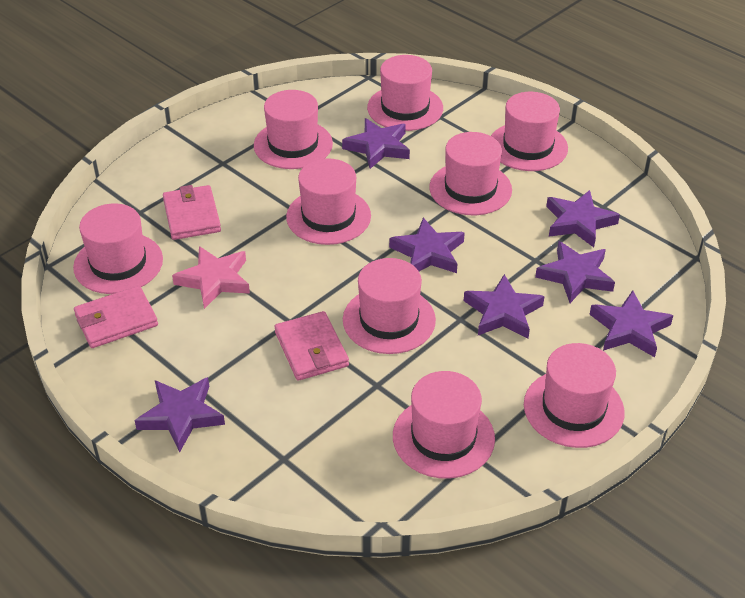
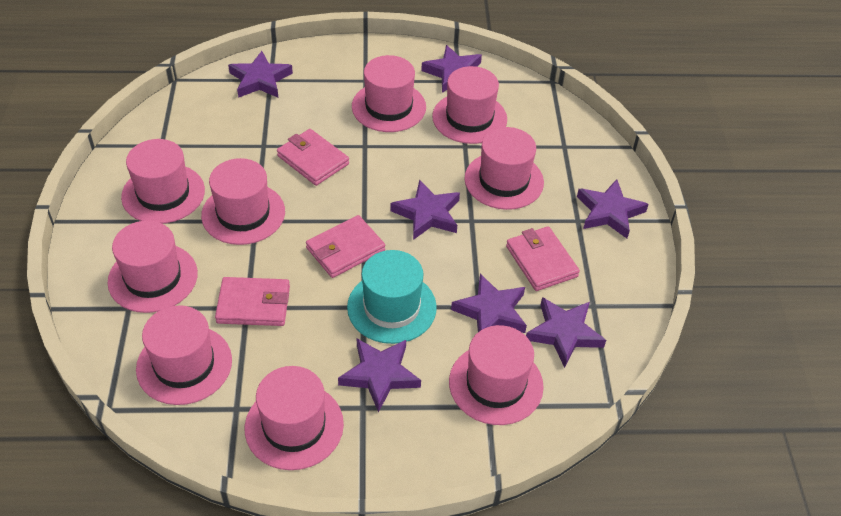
pink star: 1 -> 0
pink wallet: 3 -> 4
turquoise hat: 0 -> 1

